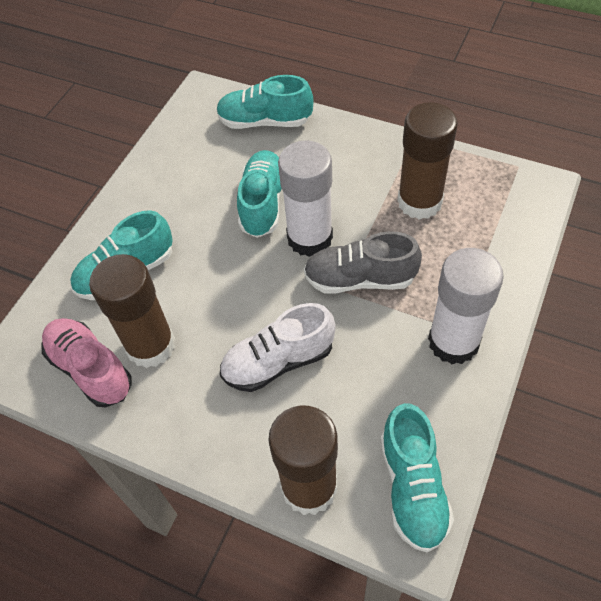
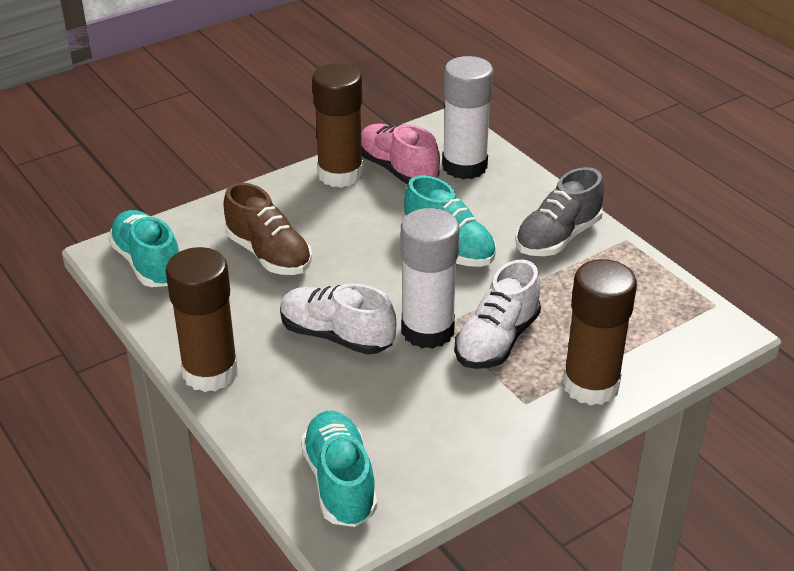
brown shoe: 0 -> 1
turquoise shoe: 4 -> 3
white shoe: 1 -> 2

